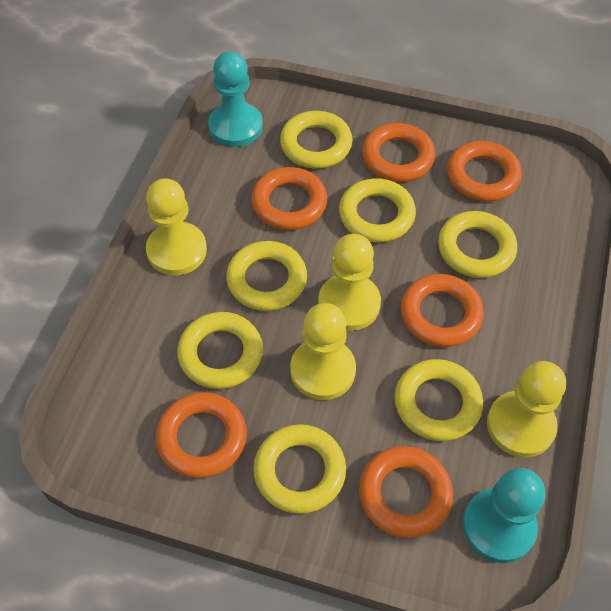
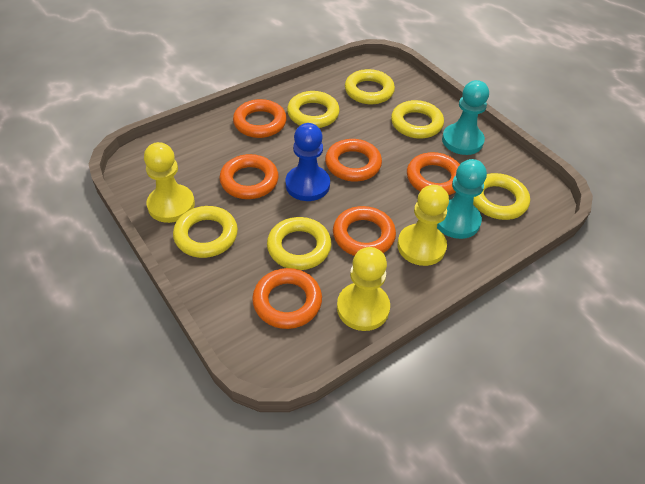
blue pawn: 0 -> 1
yellow pawn: 4 -> 3
yellow ring: 7 -> 6

